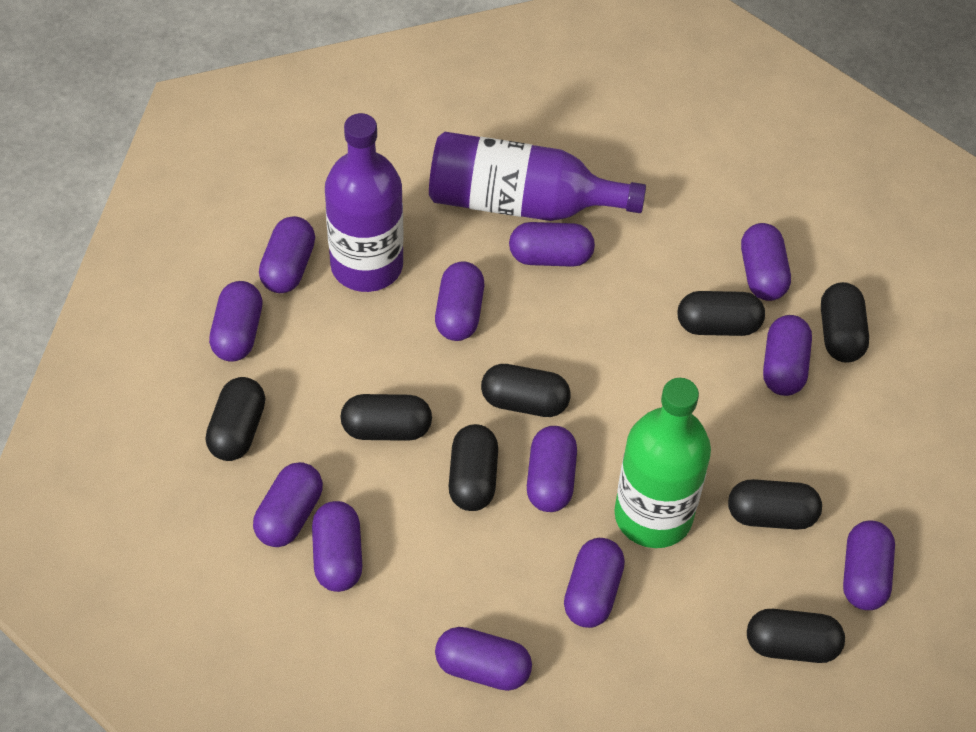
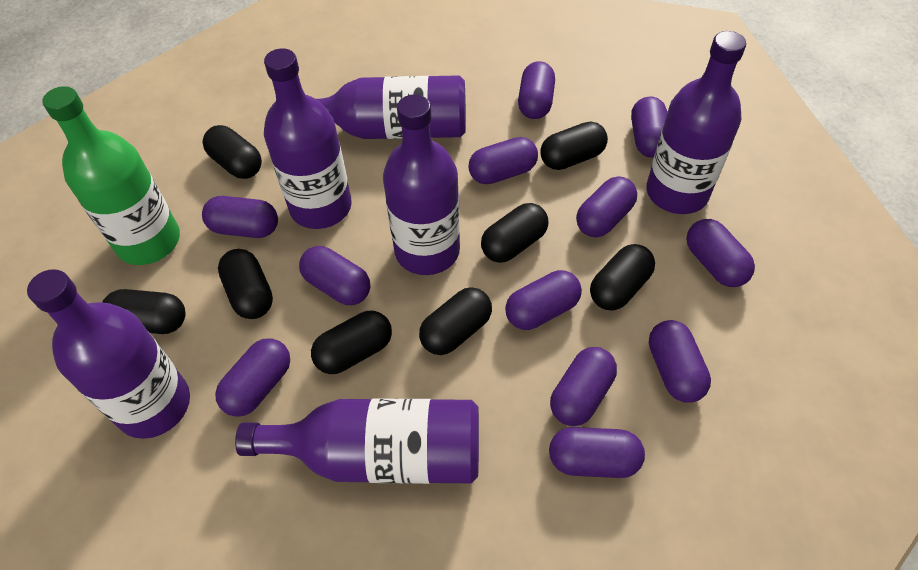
purple bottle: 2 -> 6

